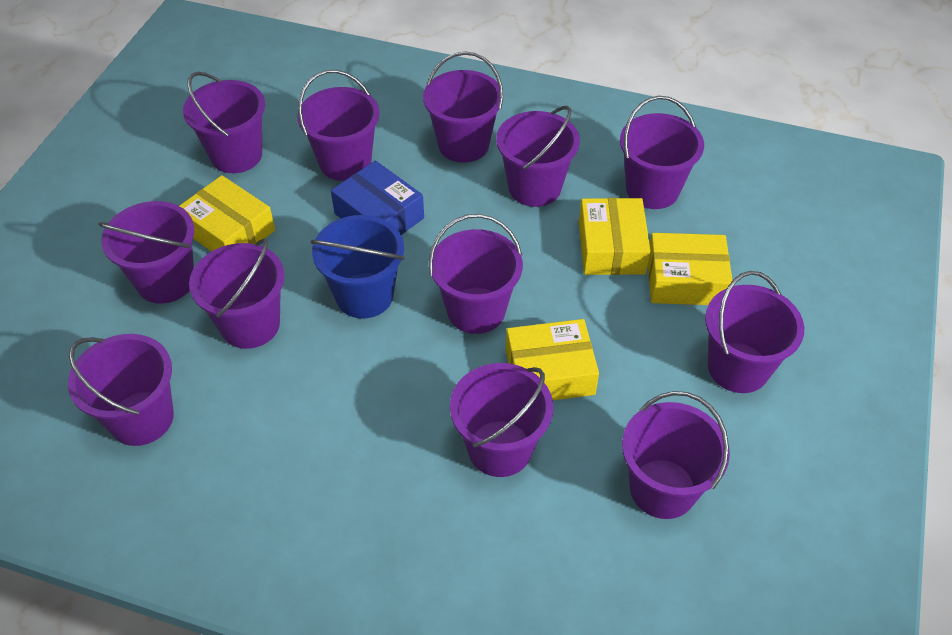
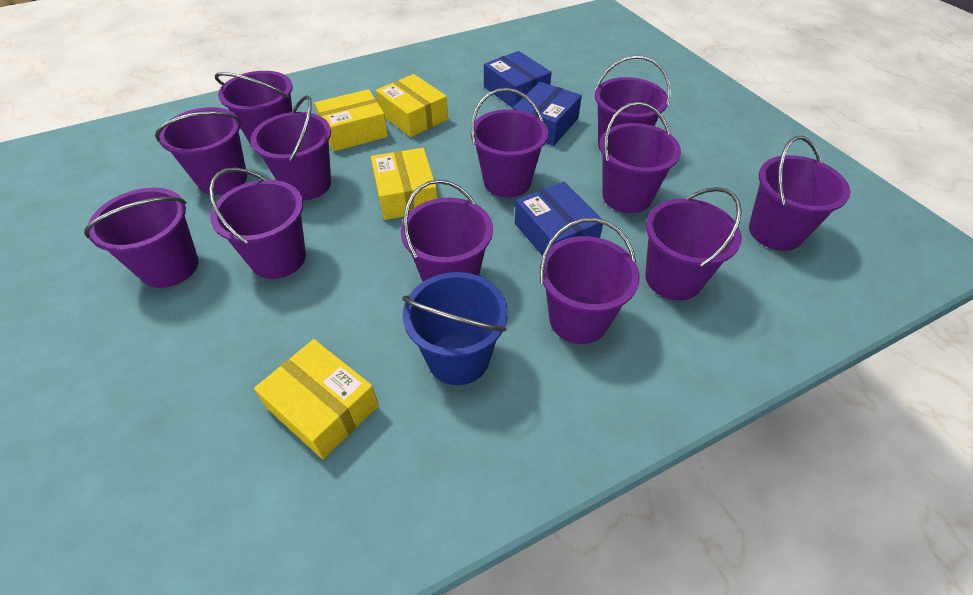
blue box: 1 -> 3

